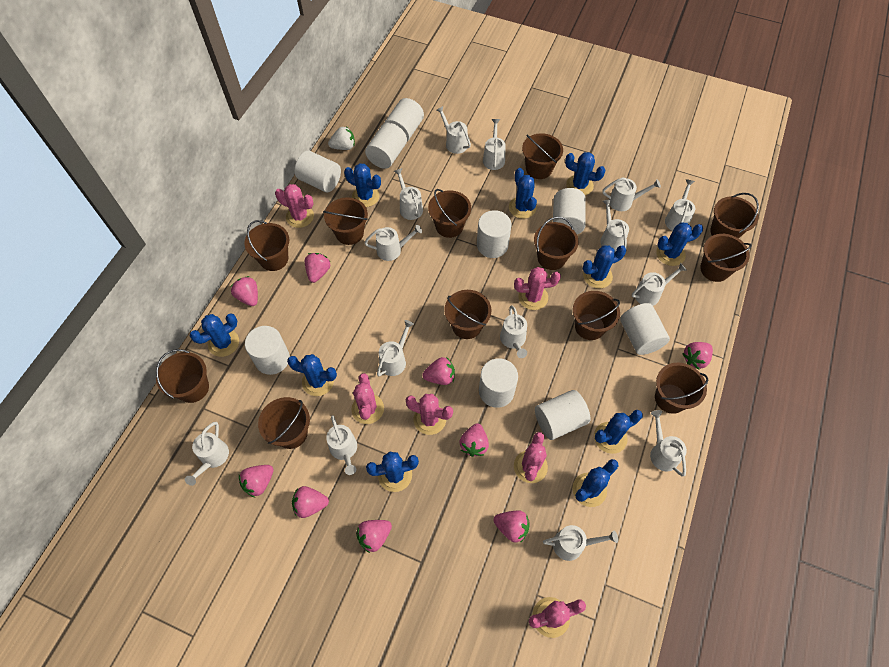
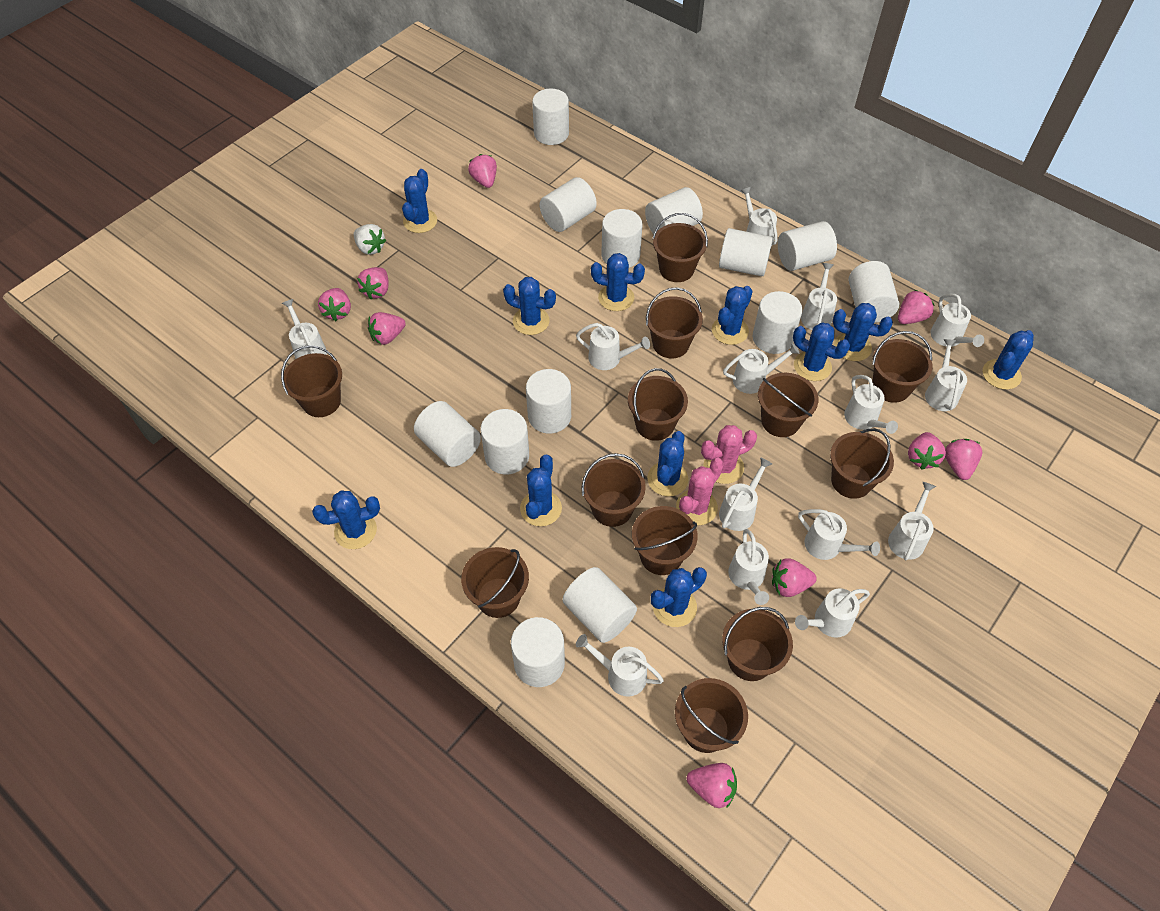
blue cactus: 10 -> 11
pink cactus: 6 -> 2
white cylinder: 9 -> 13

